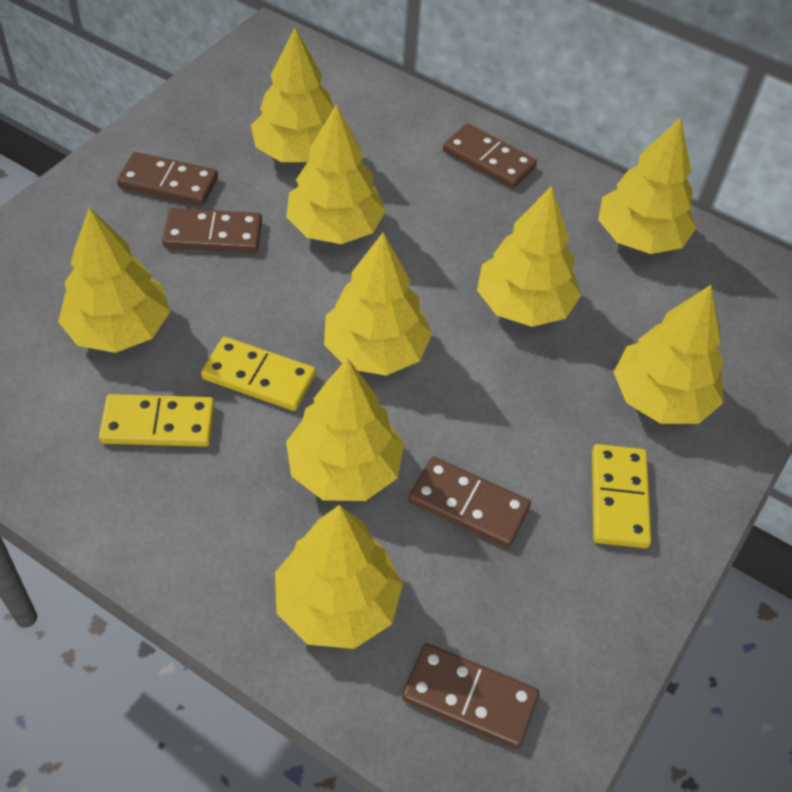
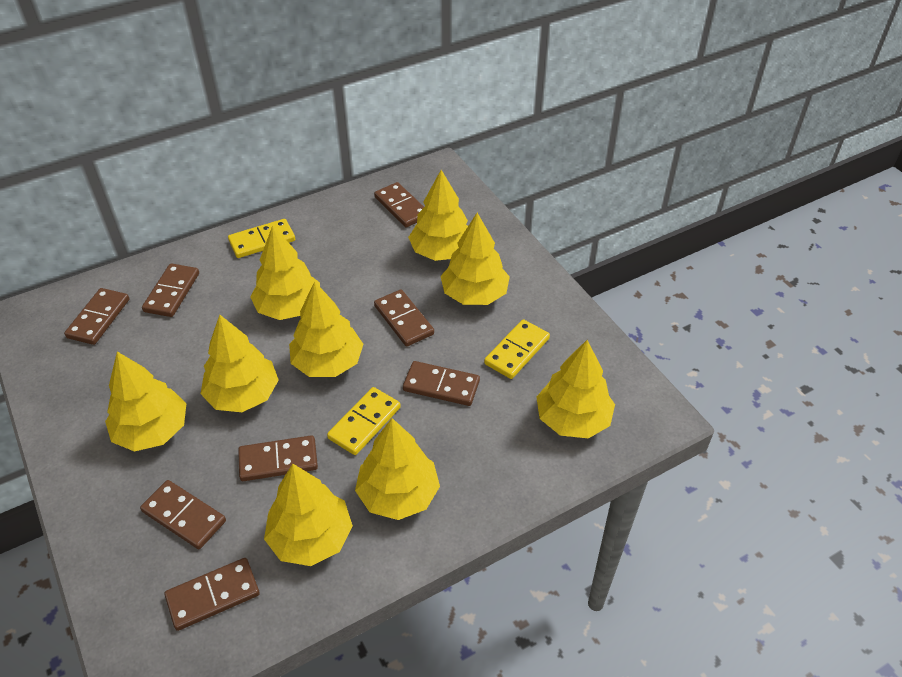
brown domino: 5 -> 8

